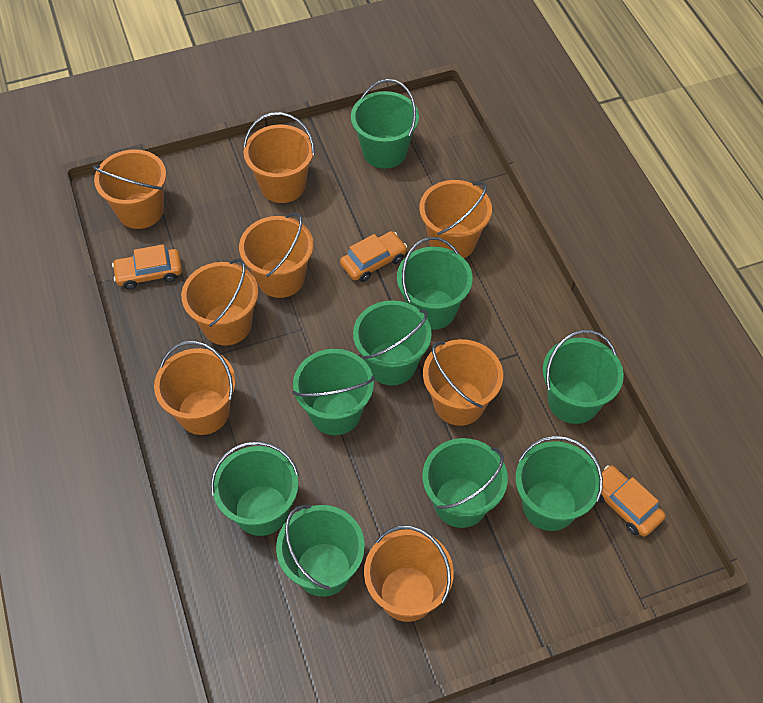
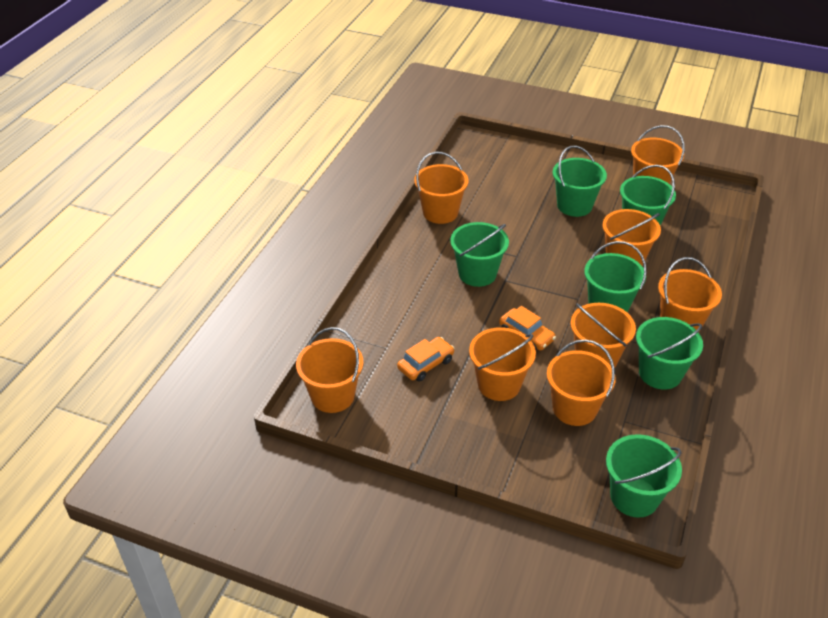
green bucket: 9 -> 6
orange car: 3 -> 2

